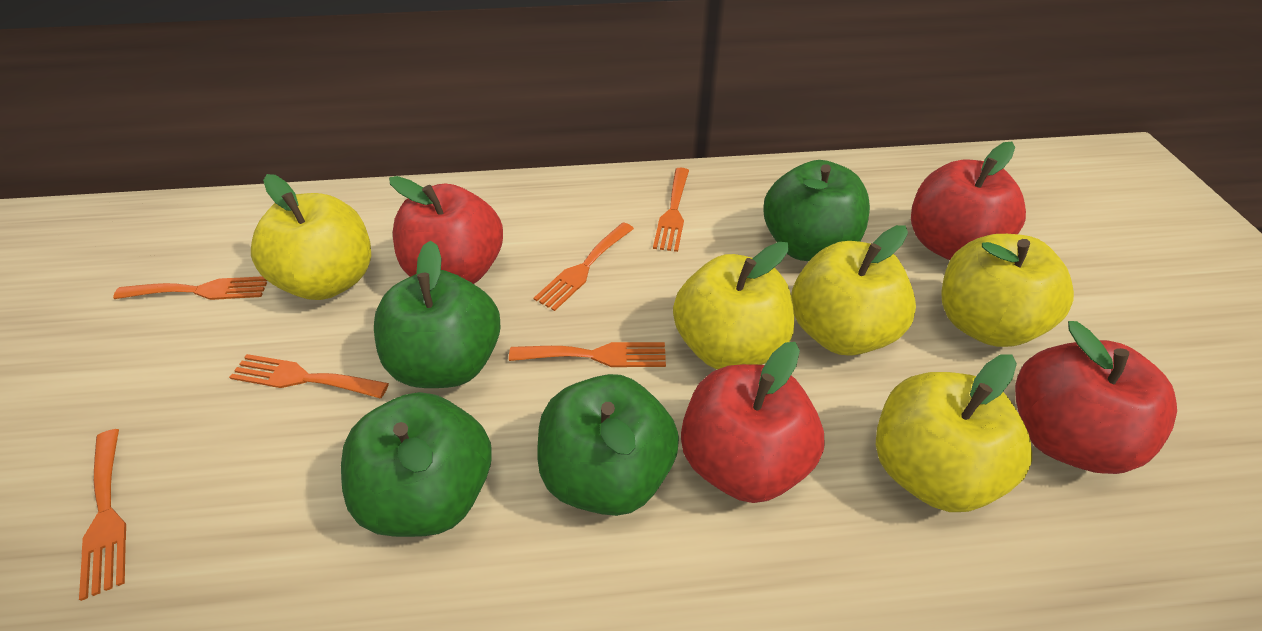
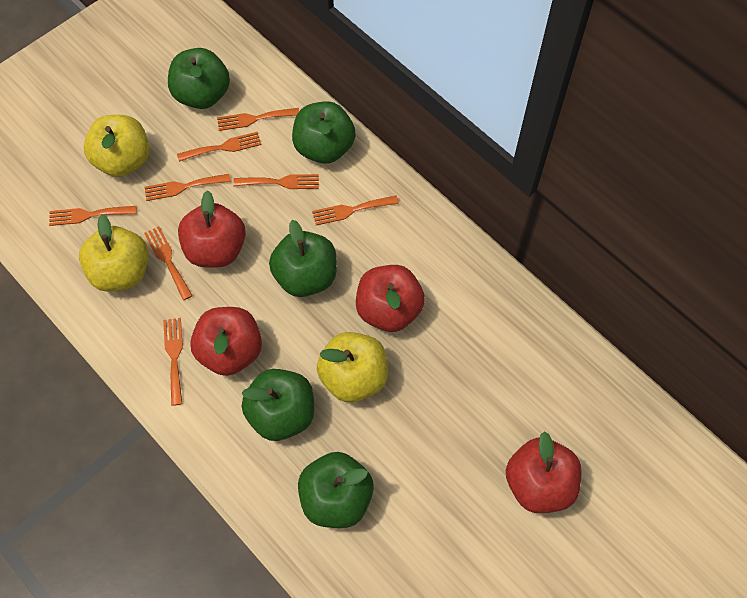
green apple: 4 -> 5
orange fork: 6 -> 8
yellow apple: 5 -> 3

